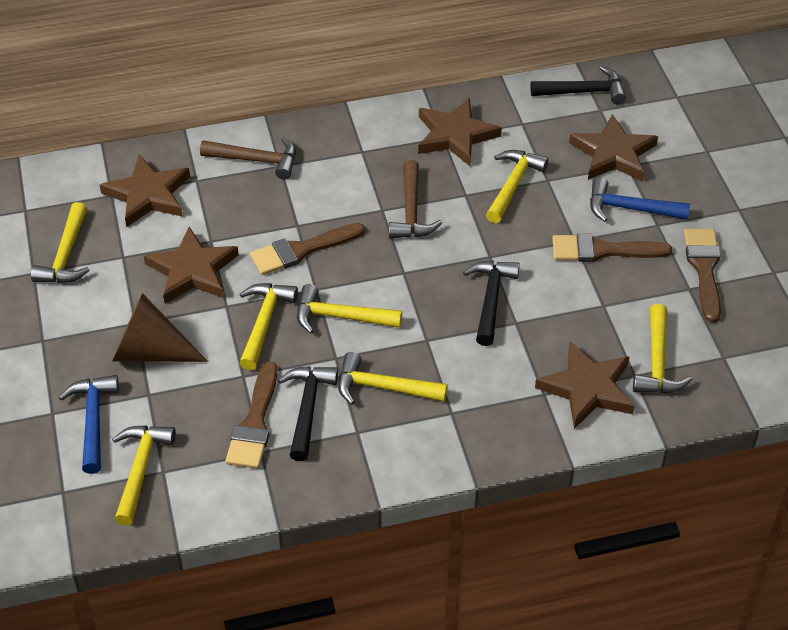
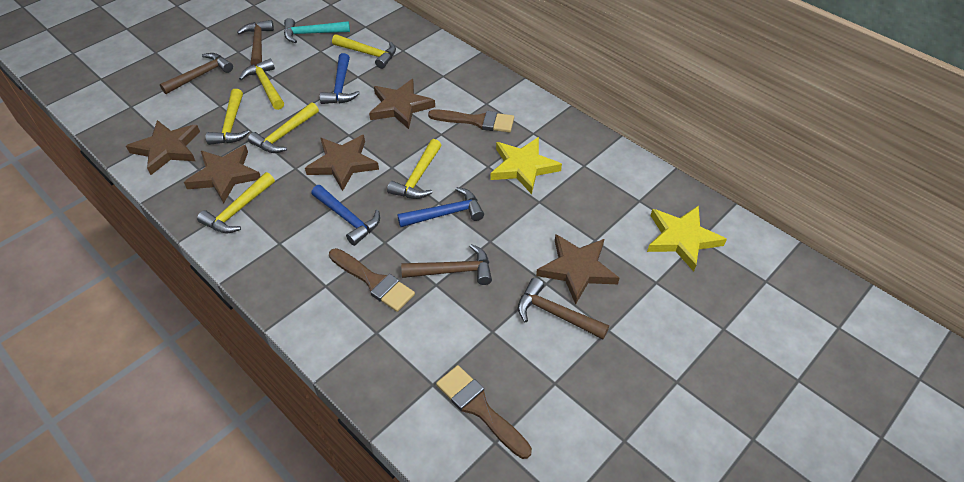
black hammer: 3 -> 0
blue hammer: 2 -> 3
brown brush: 4 -> 3
brown cone: 1 -> 0
brown hammer: 2 -> 4
turquoise hammer: 0 -> 1
yellow hammer: 7 -> 6
yellow star: 0 -> 2

